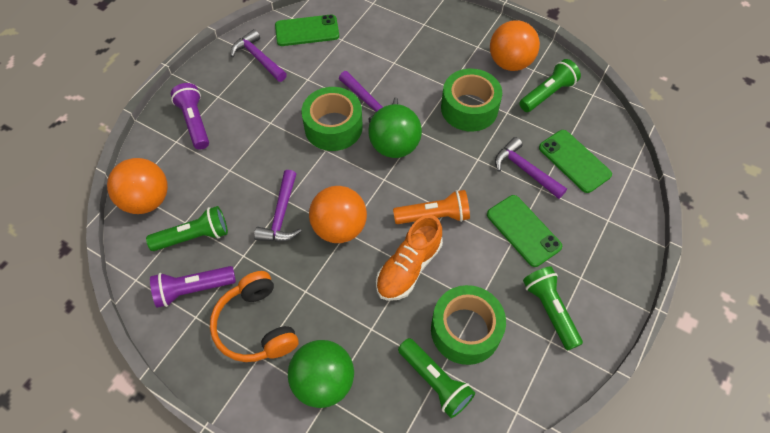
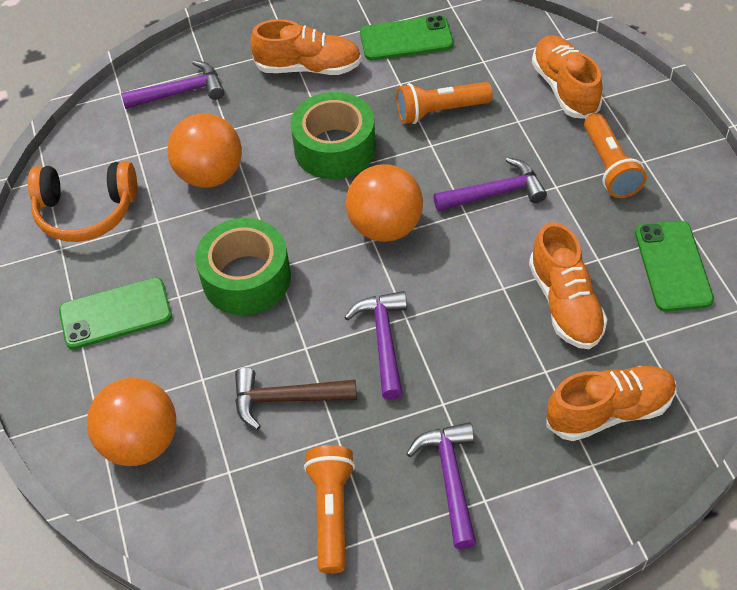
brown hammer: 0 -> 1
green ball: 2 -> 0
green flashlight: 4 -> 0
green tape: 3 -> 2
orange flashlight: 1 -> 3
orange shoe: 1 -> 4
purple flashlight: 2 -> 0

